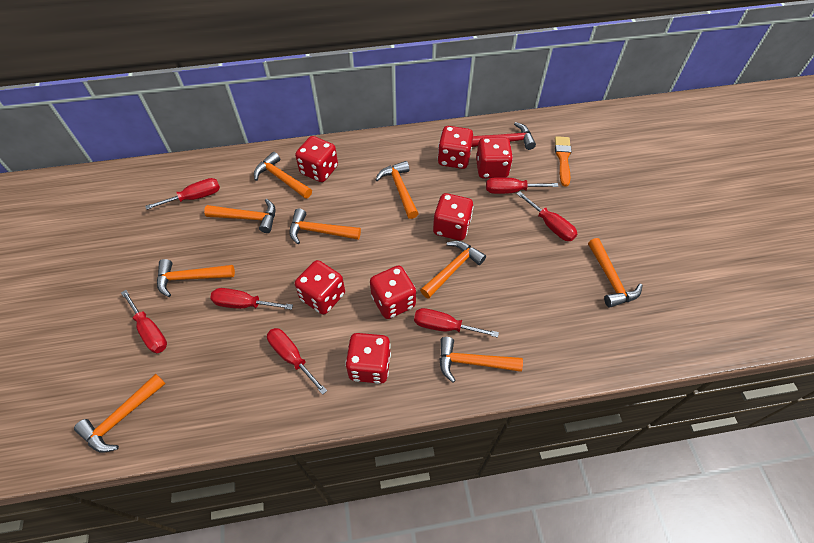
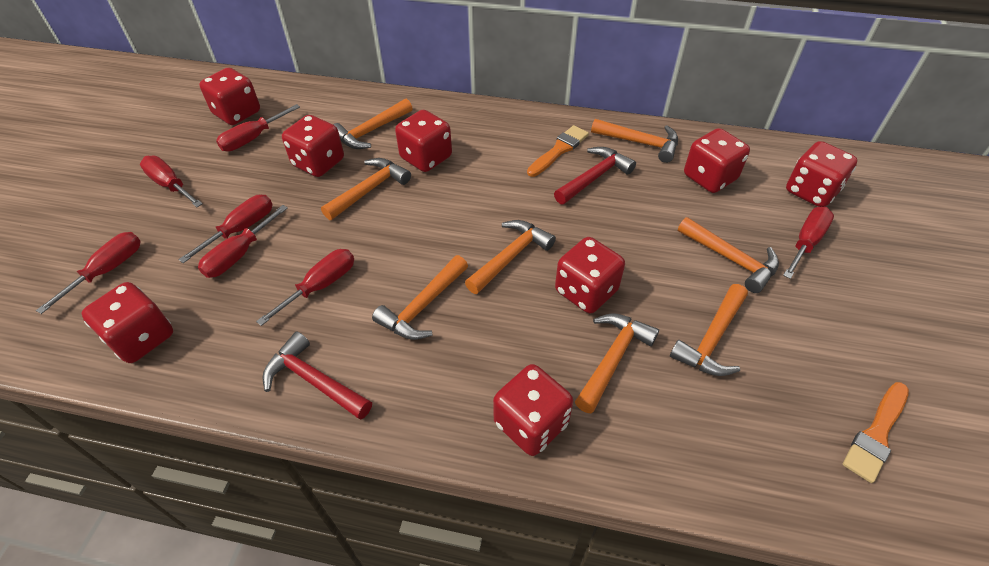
orange brush: 1 -> 2
orange hammer: 9 -> 8
red dice: 7 -> 8
red hammer: 1 -> 2

